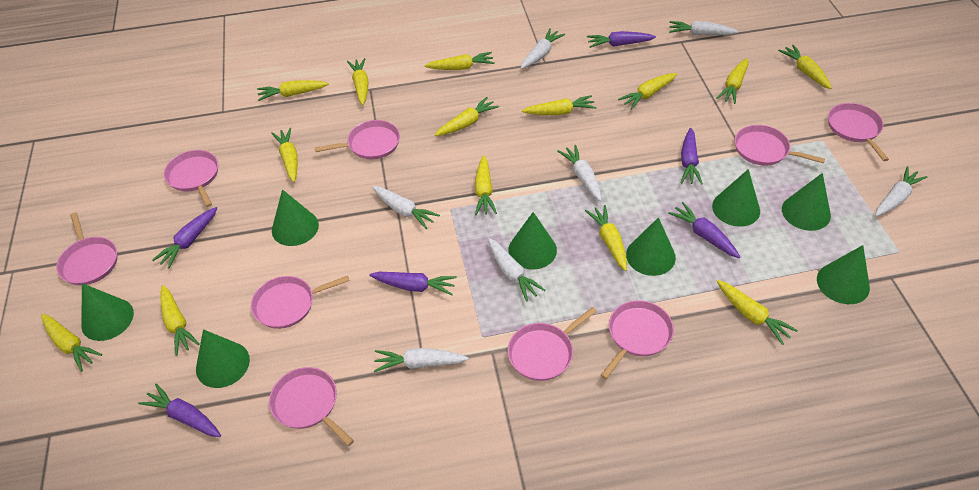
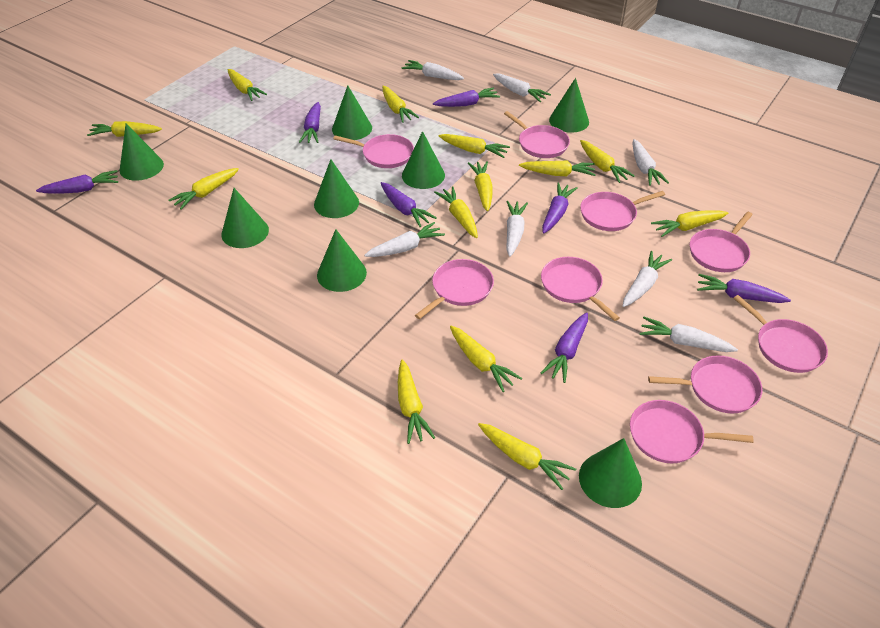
purple carrot: 6 -> 7
yellow carrot: 14 -> 13

